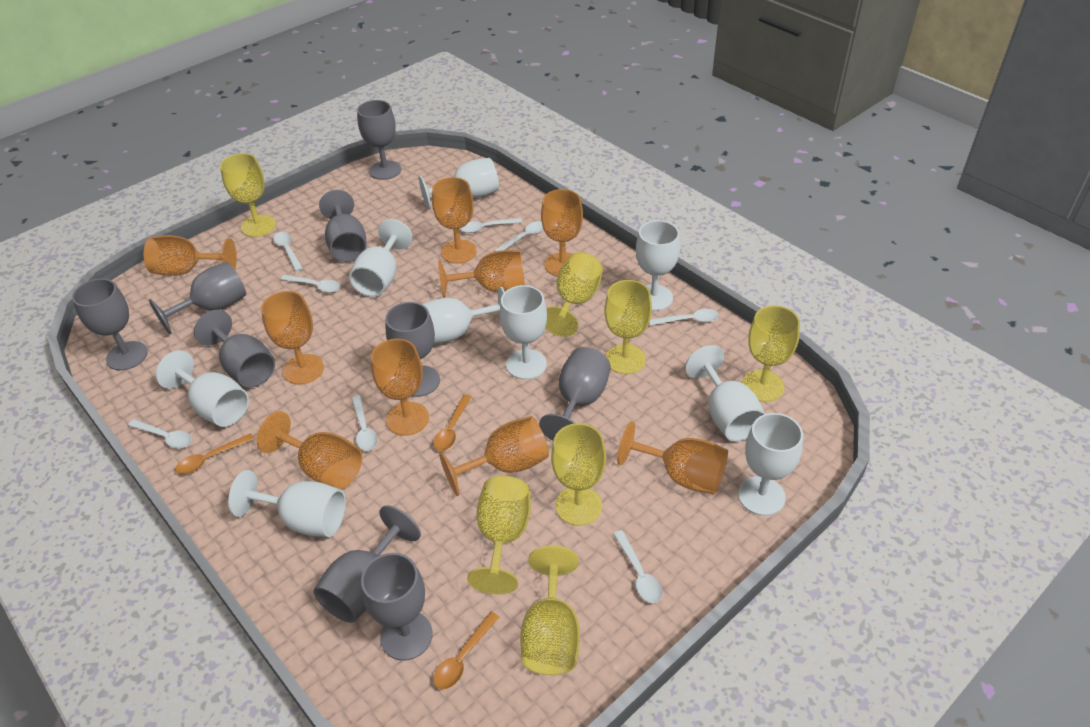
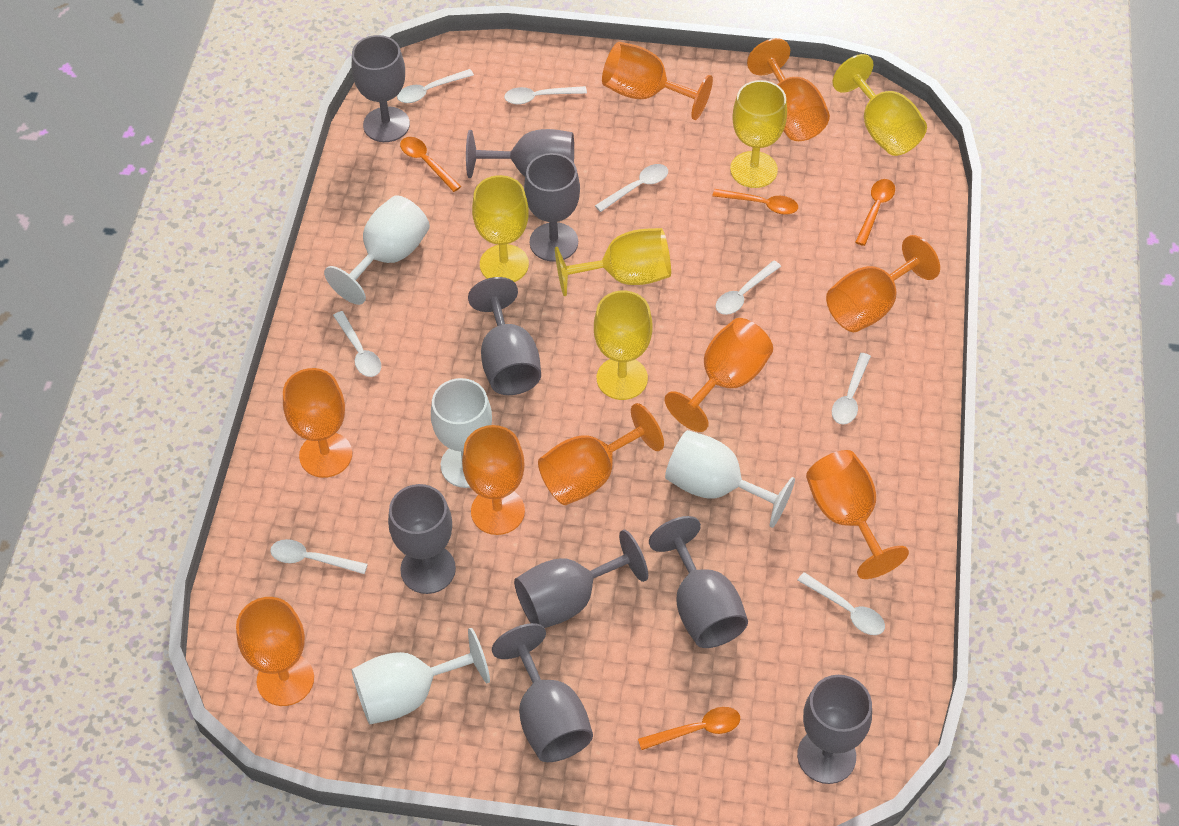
orange spoon: 3 -> 4
white goblet: 9 -> 4
yellow goblet: 7 -> 5

